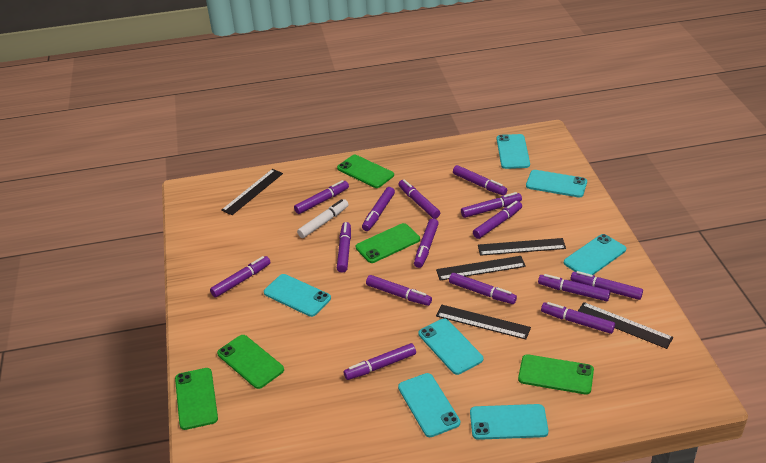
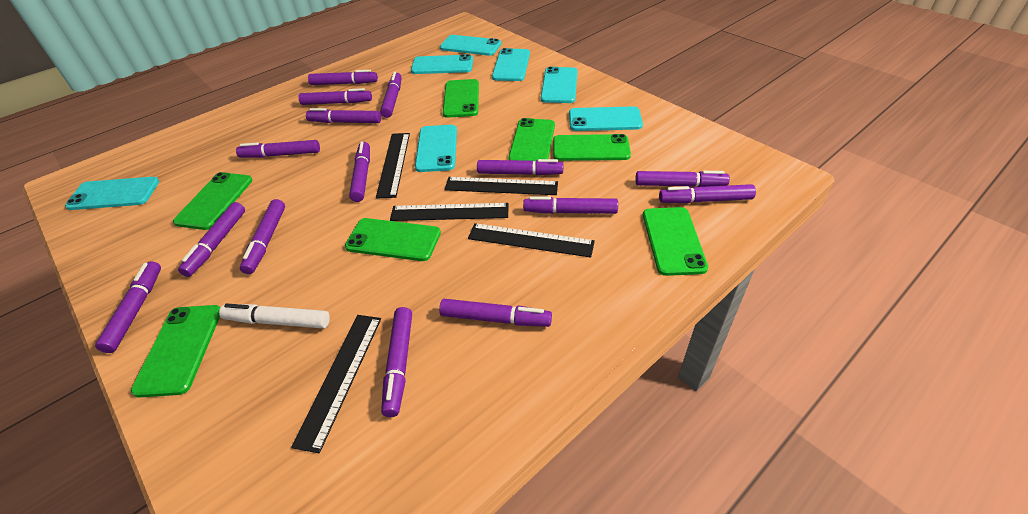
green phone: 5 -> 7

